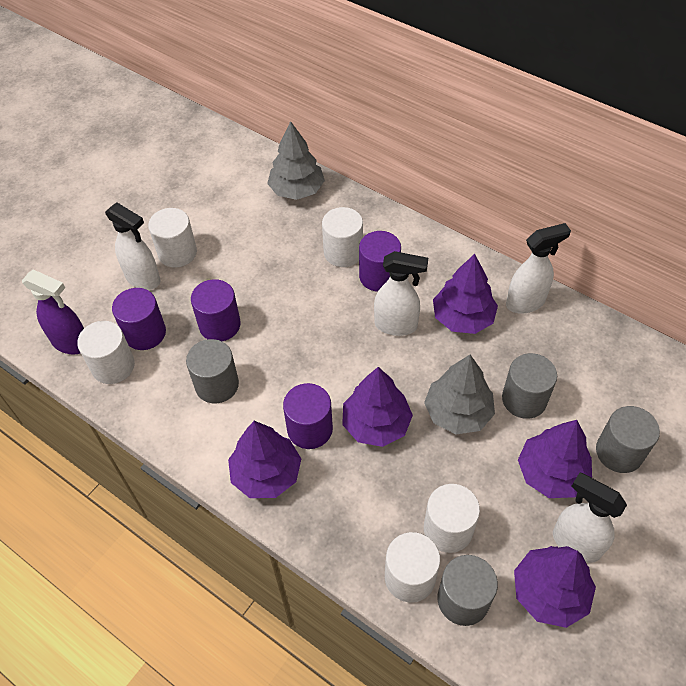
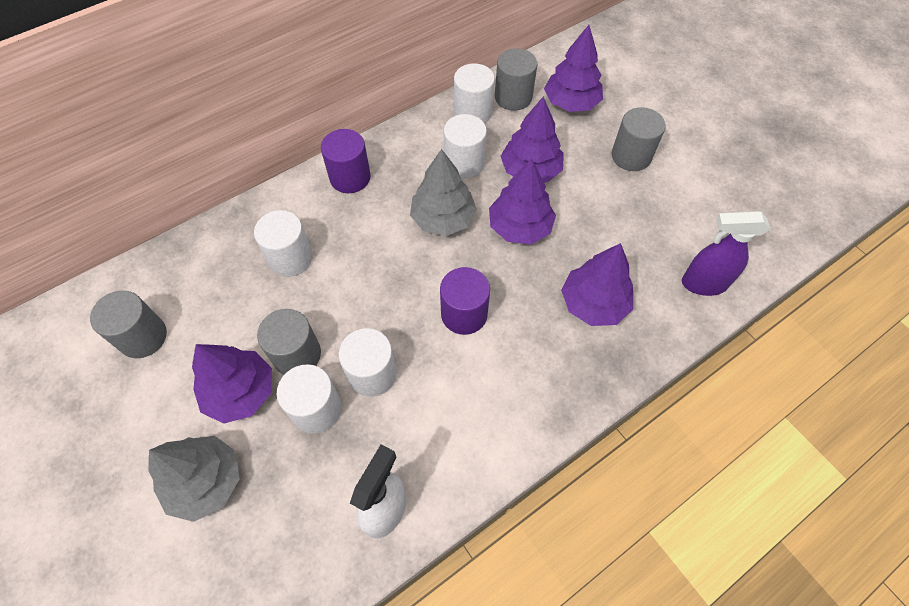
purple cylinder: 4 -> 2
white spray bottle: 4 -> 1

